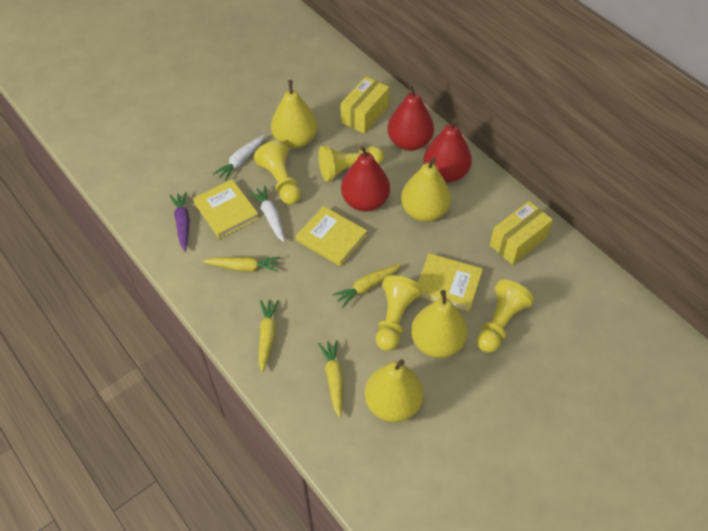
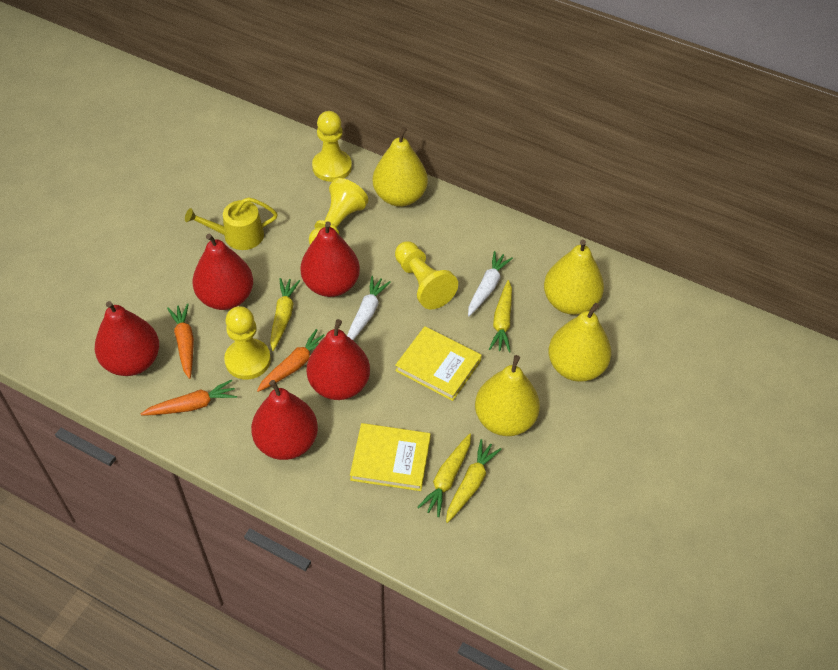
orange carrot: 0 -> 3
purple carrot: 1 -> 0
red pear: 3 -> 5
yellow book: 3 -> 2
yellow box: 2 -> 0
yellow watering can: 0 -> 1

